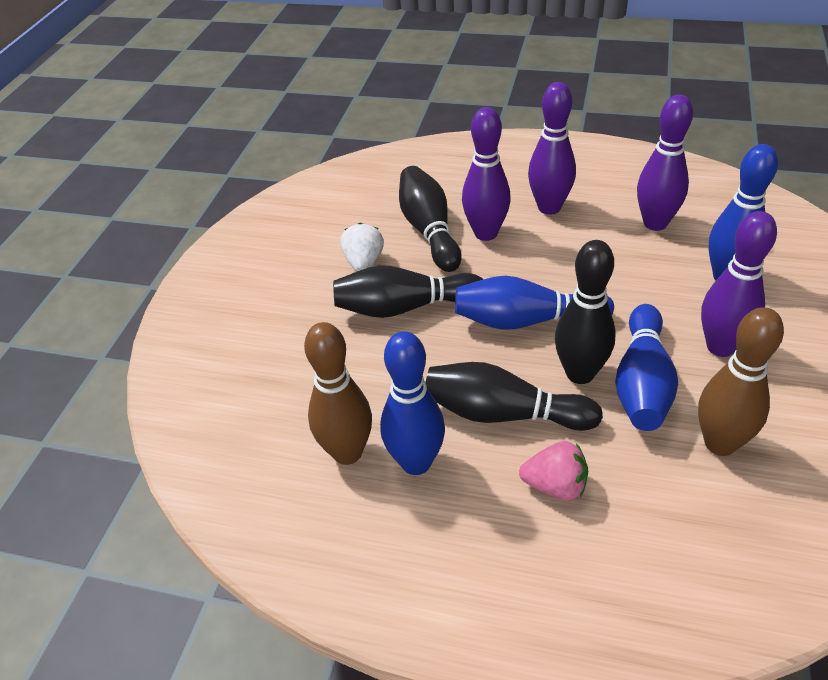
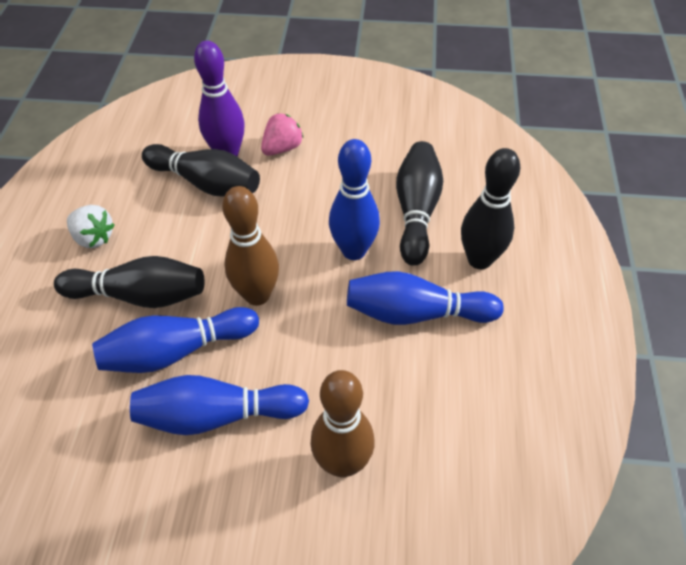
purple bowling pin: 4 -> 1

